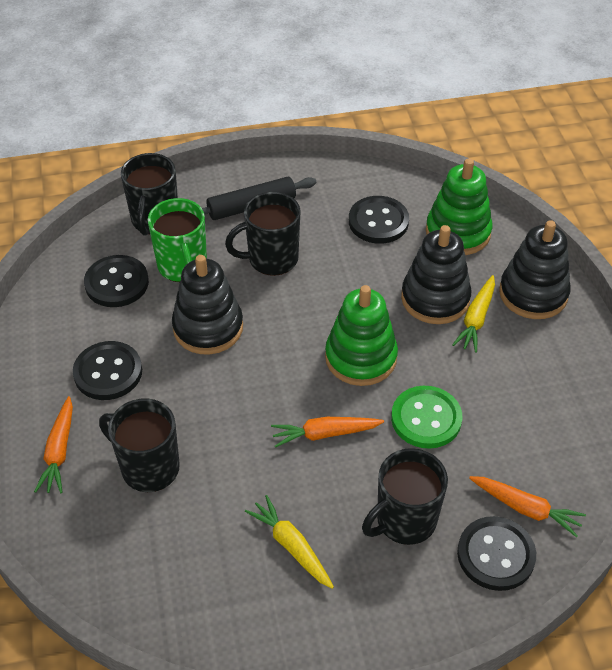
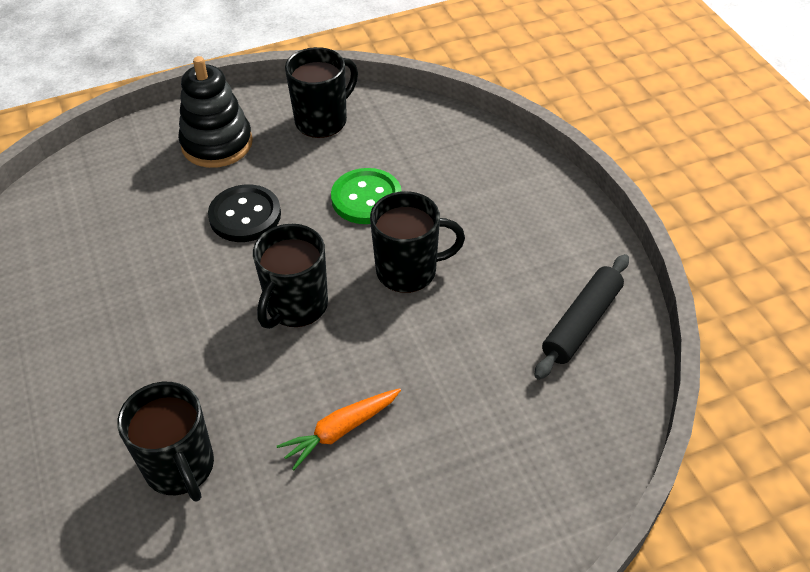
black button: 4 -> 1
black stacking toy: 3 -> 1
green mug: 1 -> 0
green stacking toy: 2 -> 0
orange carrot: 3 -> 1
yellow carrot: 2 -> 0

